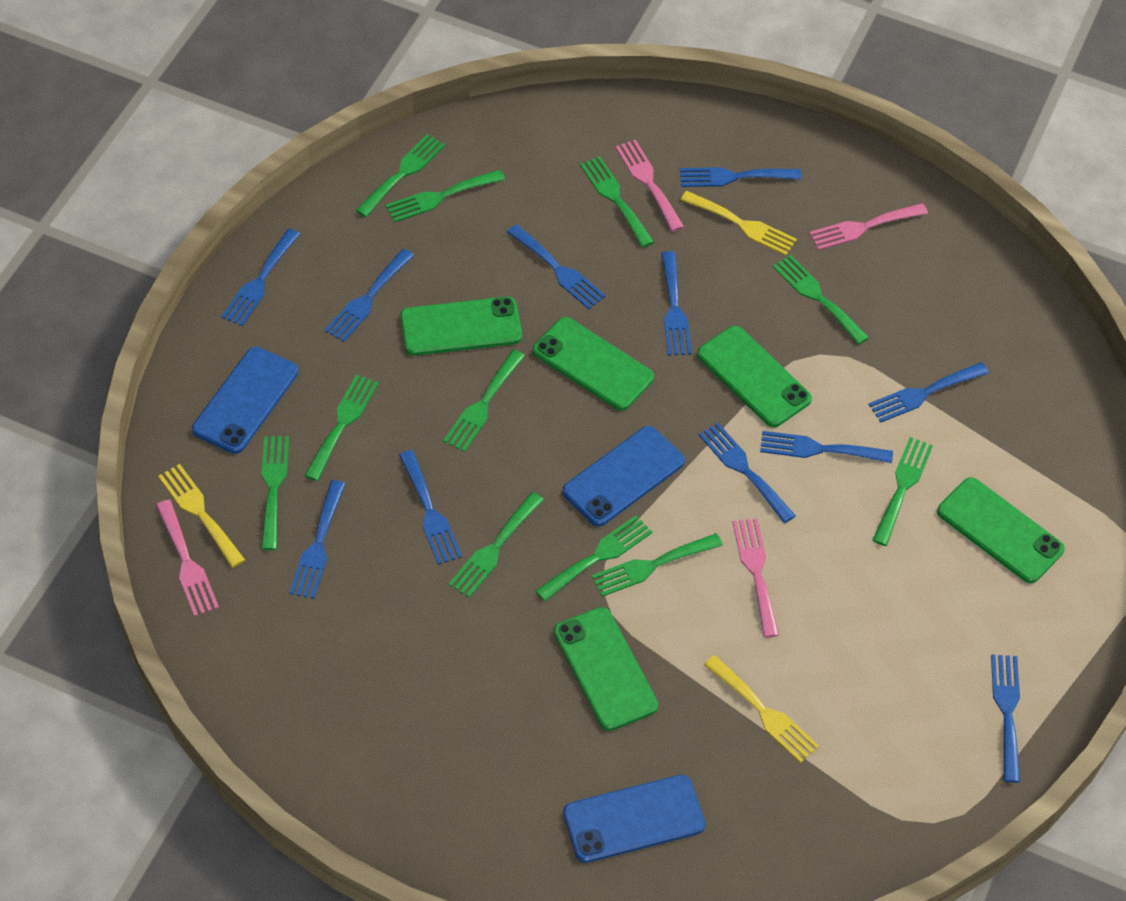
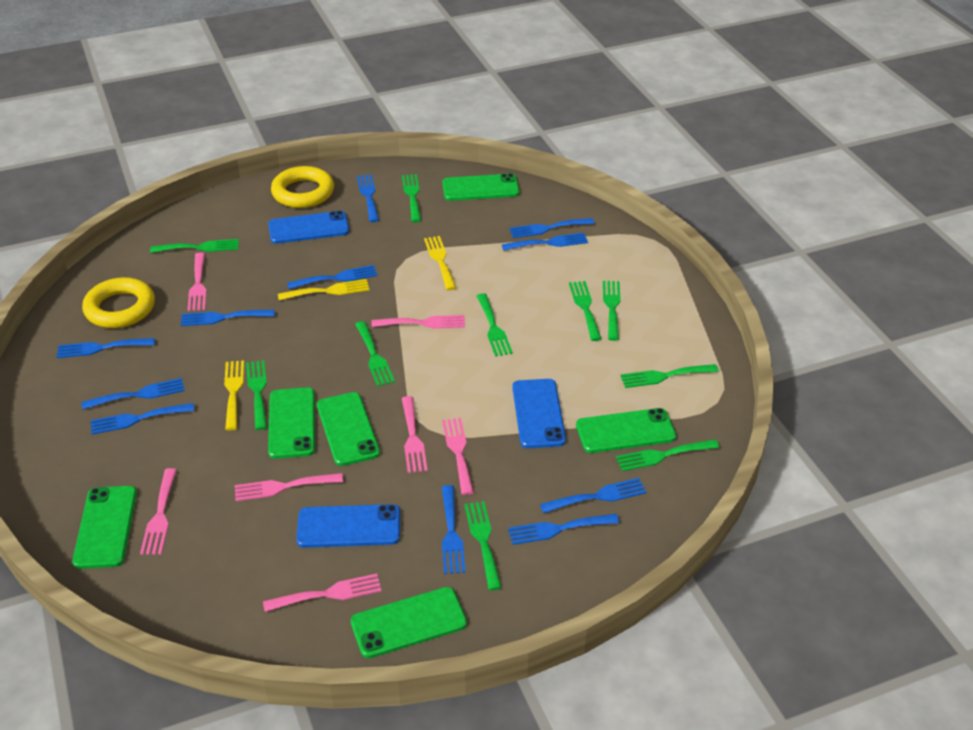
green fork: 11 -> 10
green phone: 5 -> 6
pink fork: 4 -> 7
yellow ring: 0 -> 2

